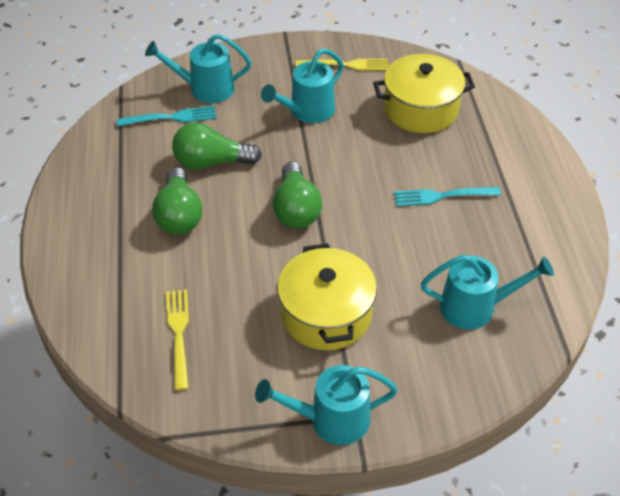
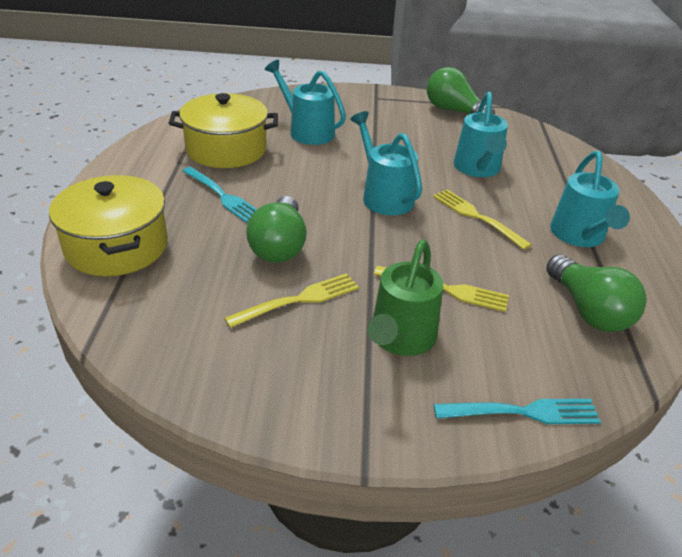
green watering can: 0 -> 1
yellow fork: 2 -> 3

